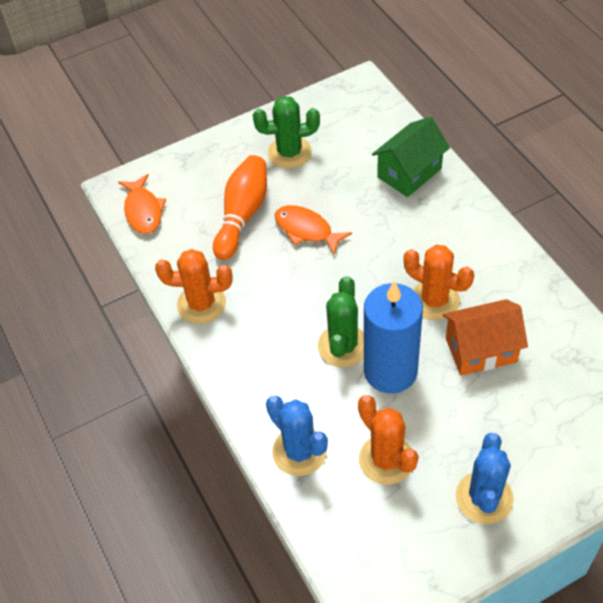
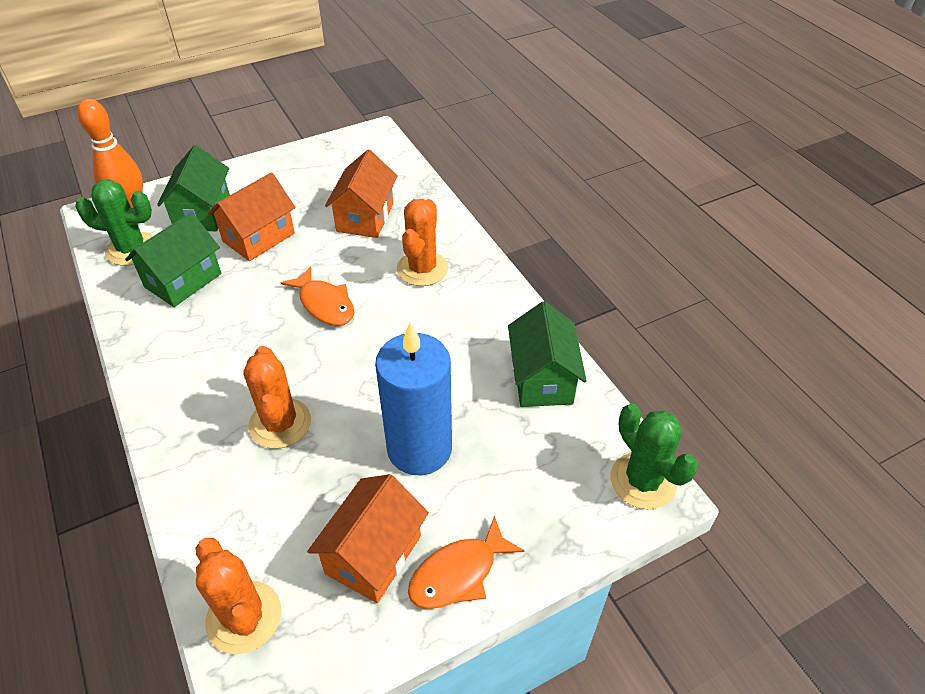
blue cactus: 2 -> 0
green house: 1 -> 3
orange house: 1 -> 3

